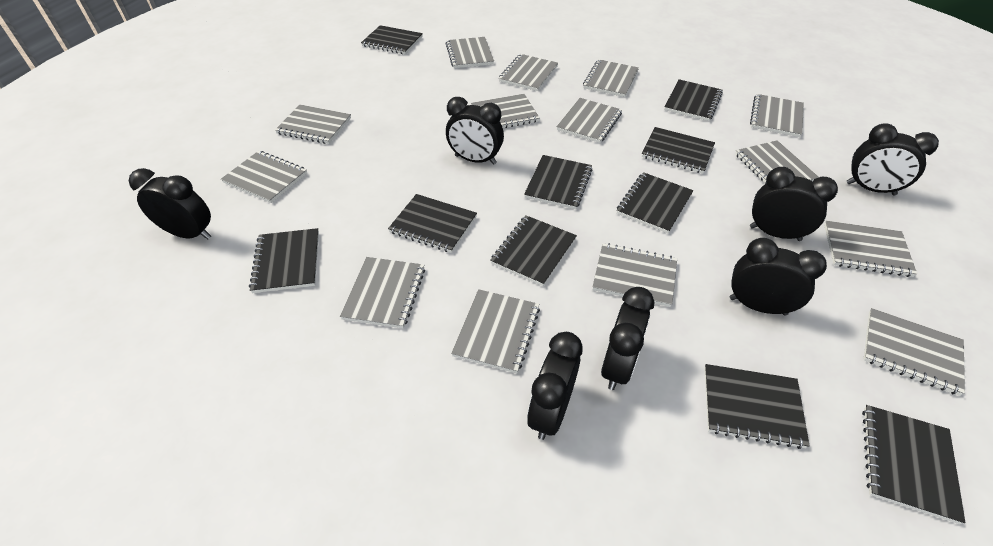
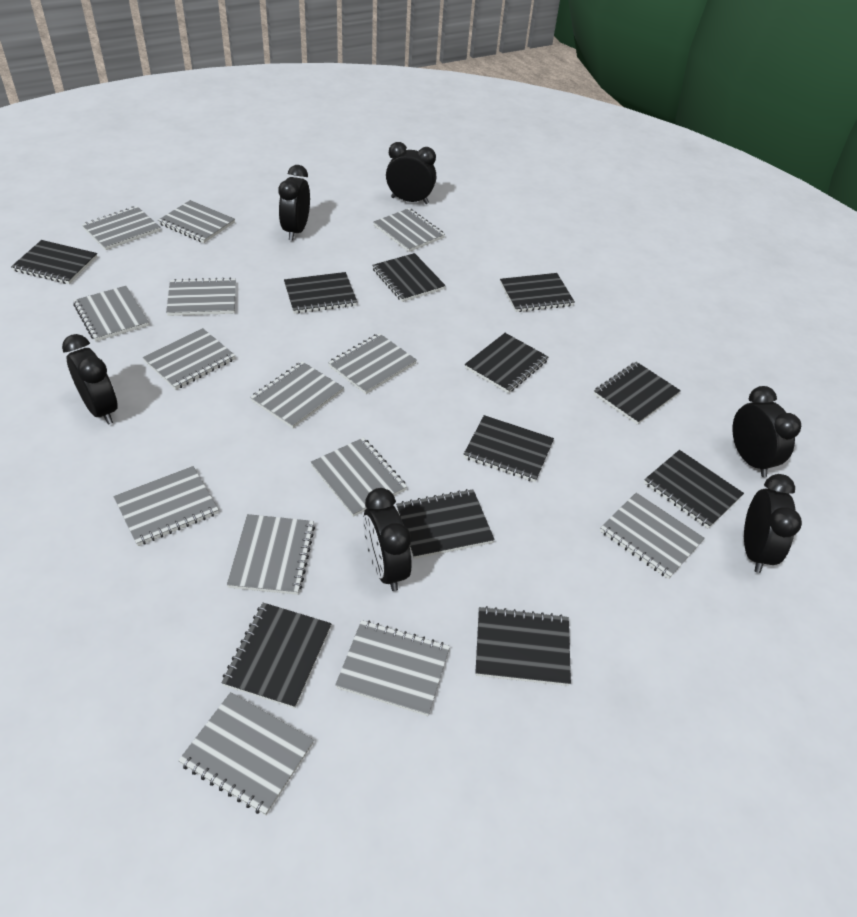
black clock: 7 -> 6
black notebook: 10 -> 11

